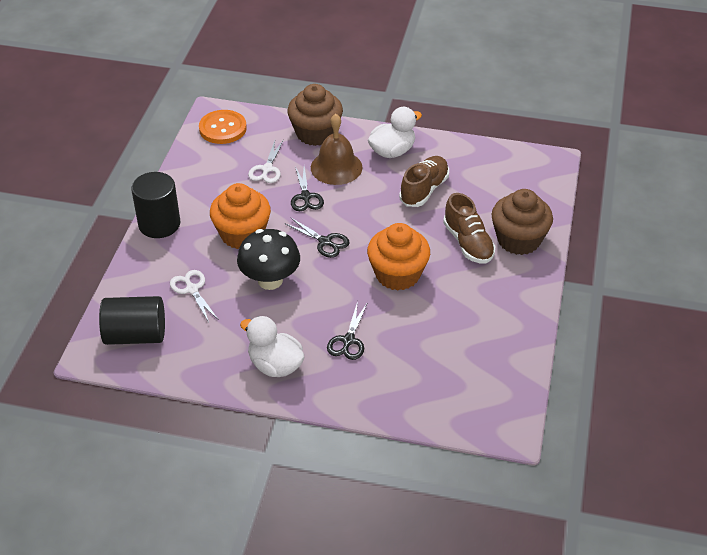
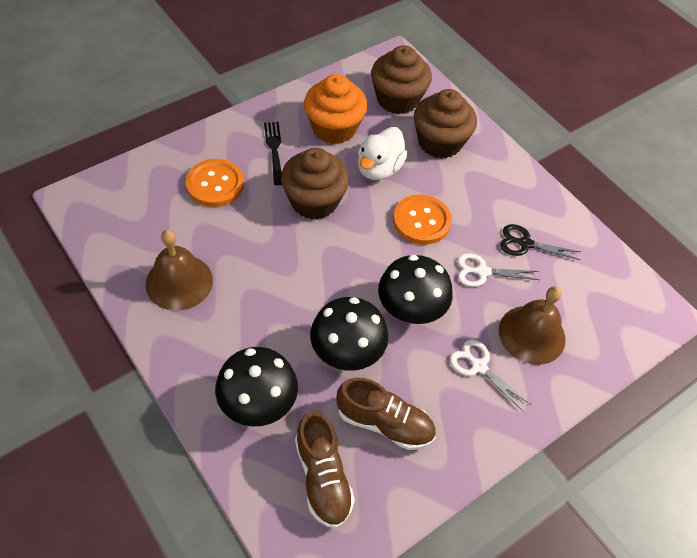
black cylinder: 2 -> 0
black fork: 0 -> 1
black mushroom: 1 -> 3
black scissors: 3 -> 1
brown bell: 1 -> 2
brown cupcake: 2 -> 3
orange button: 1 -> 2
orange cupcake: 2 -> 1
white duck: 2 -> 1

